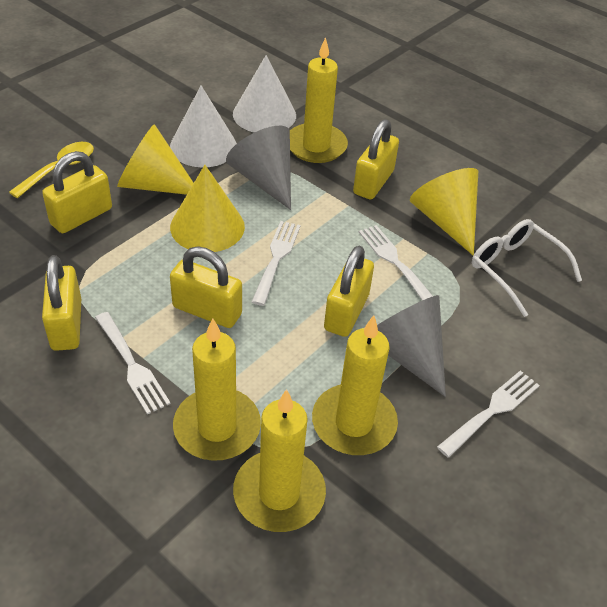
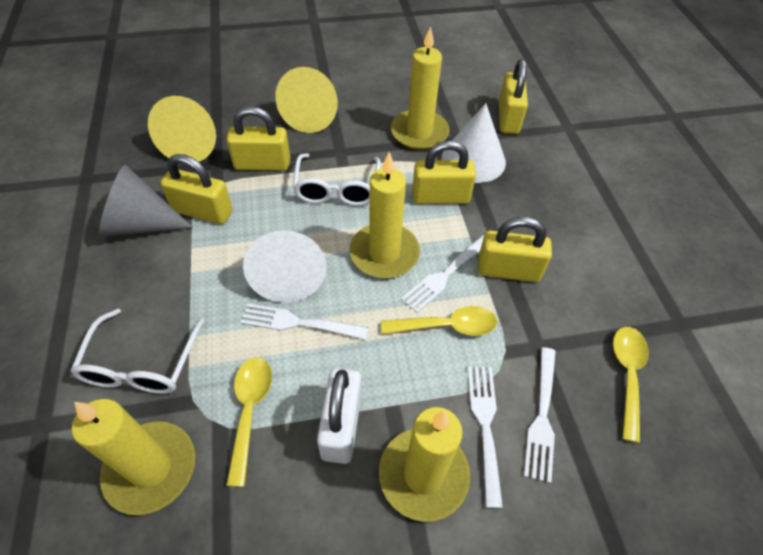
grey cone: 2 -> 1
white glasses: 1 -> 2
white padlock: 0 -> 1
yellow cone: 3 -> 2
yellow spoon: 1 -> 3

